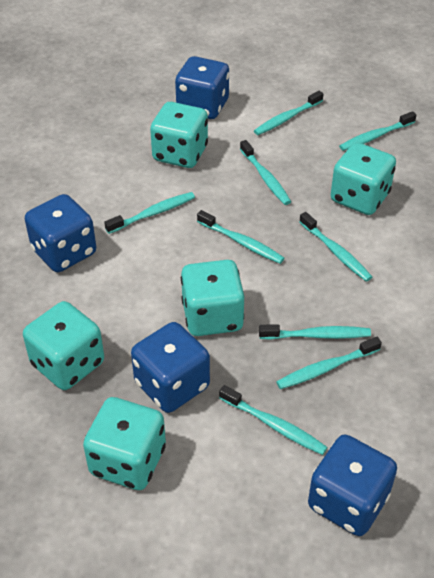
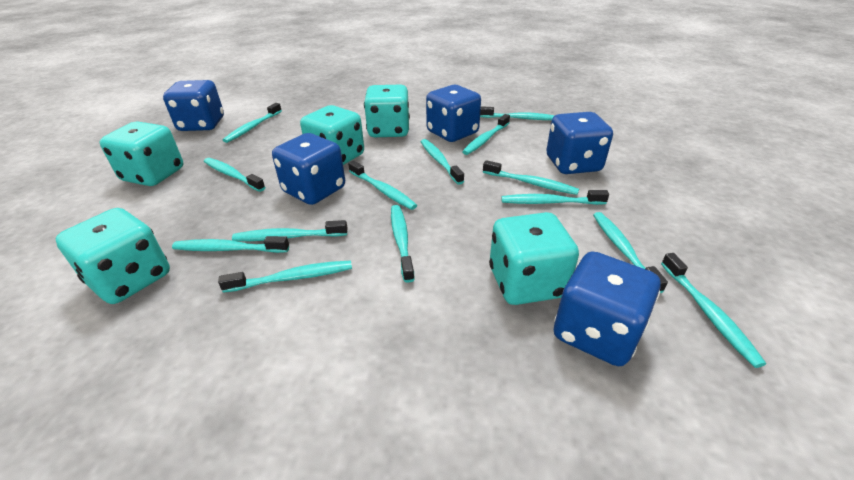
blue dice: 4 -> 5
turquoise toothbrush: 9 -> 14

